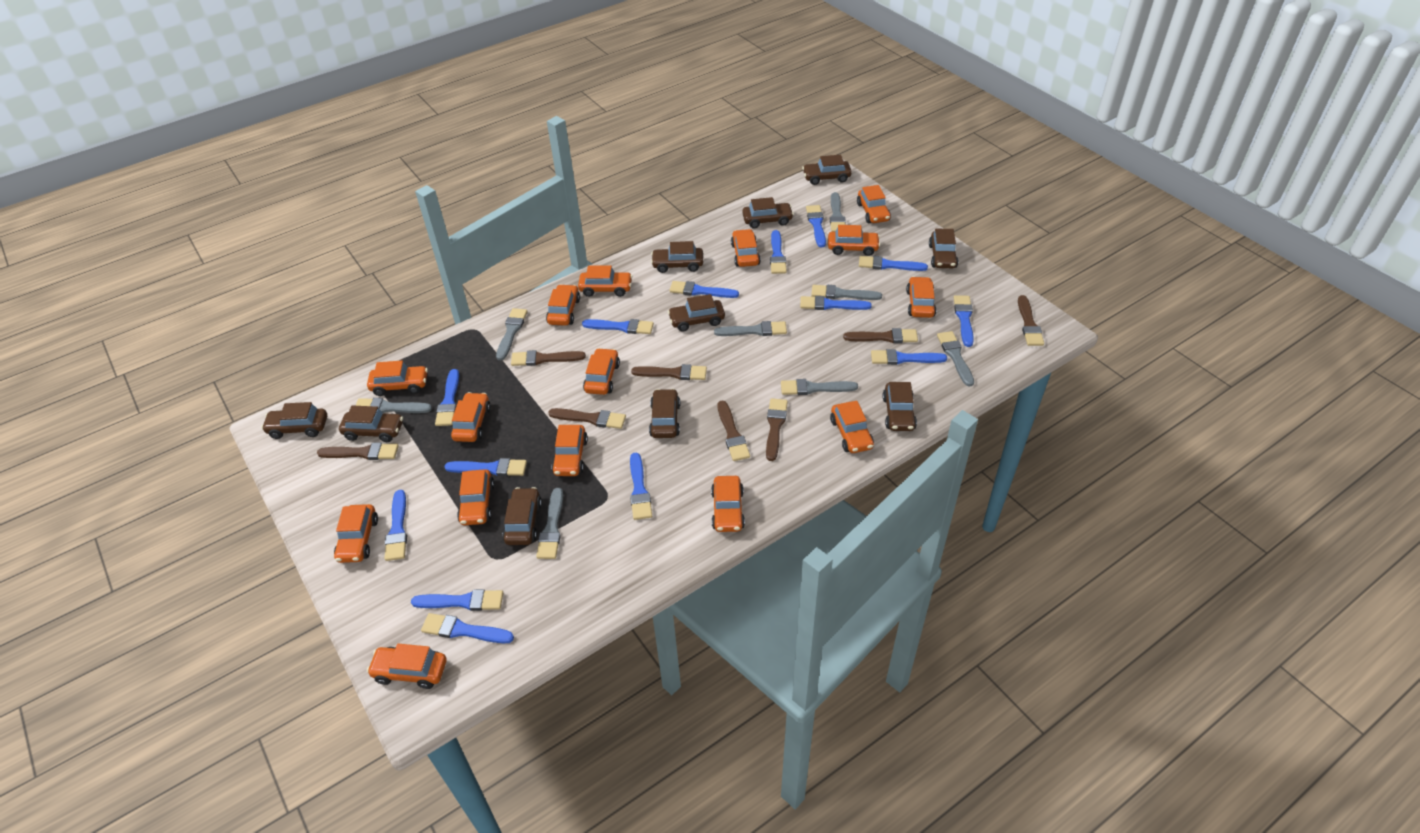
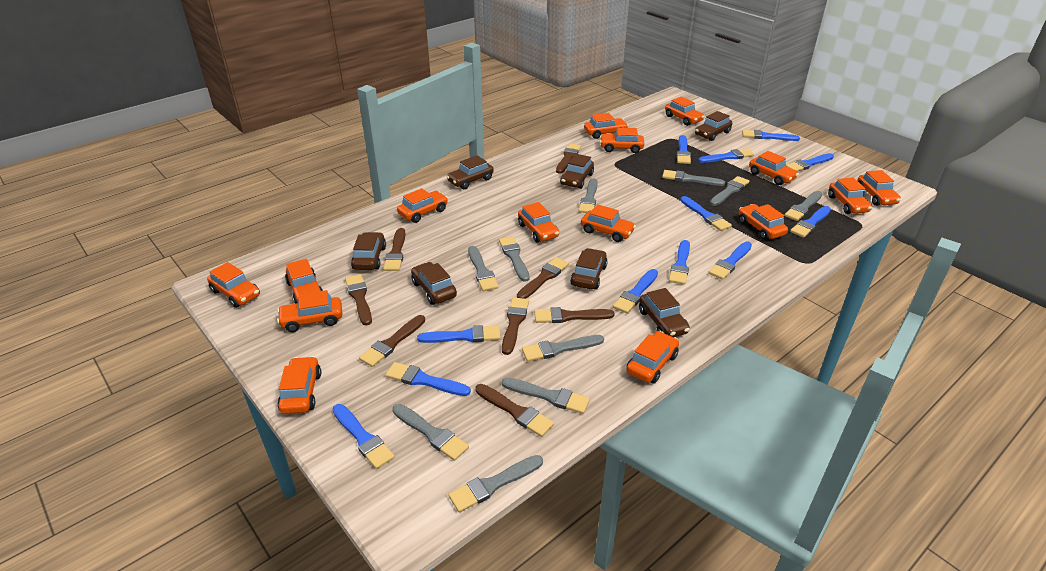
blue brush: 14 -> 12
brown car: 10 -> 7
grey brush: 8 -> 10

